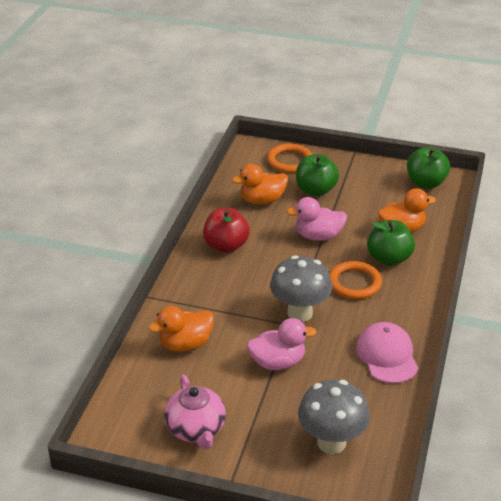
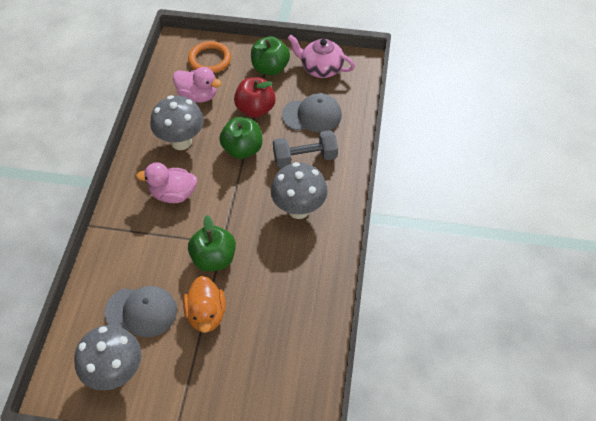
grey cap: 0 -> 2
grey dumbbell: 0 -> 1
grey mushroom: 2 -> 3
orange duck: 3 -> 1
orange ring: 2 -> 1
pink cap: 1 -> 0

